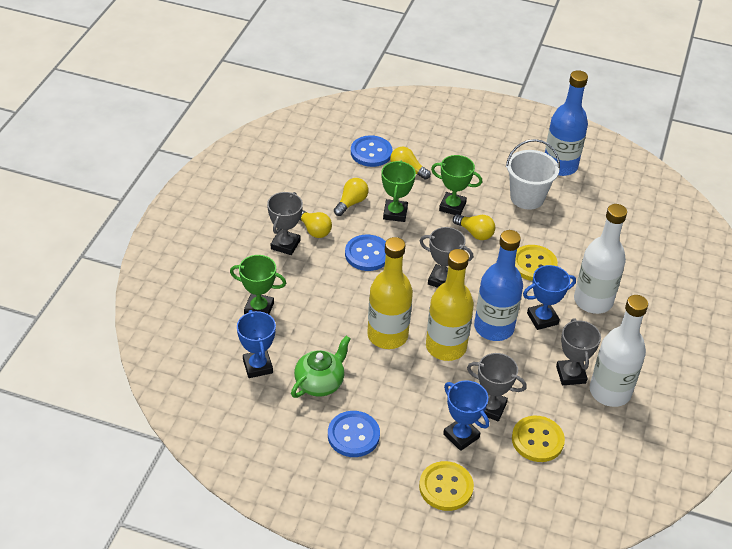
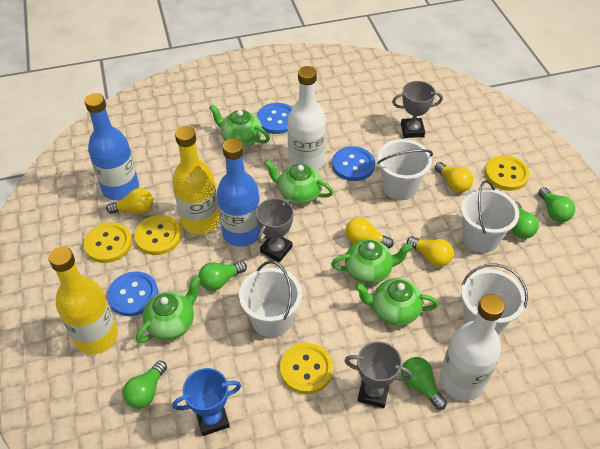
blue trophy: 3 -> 1
green light bulb: 0 -> 5
green teapot: 1 -> 5
green trophy: 3 -> 0
grey trophy: 4 -> 3
white bucket: 1 -> 4
yellow button: 3 -> 4

